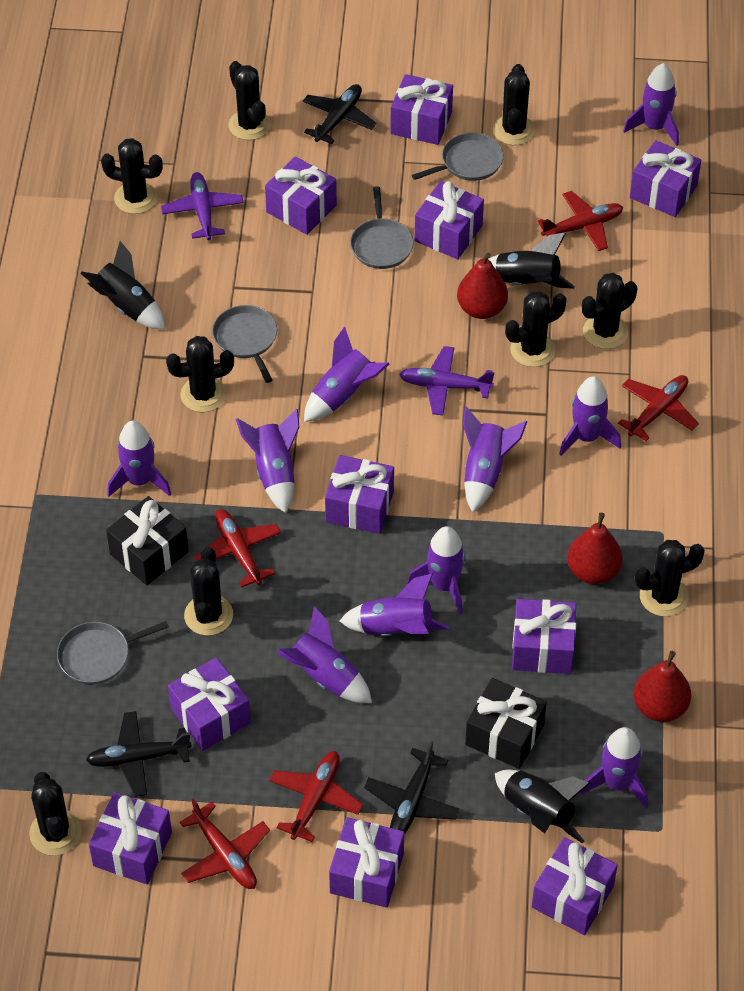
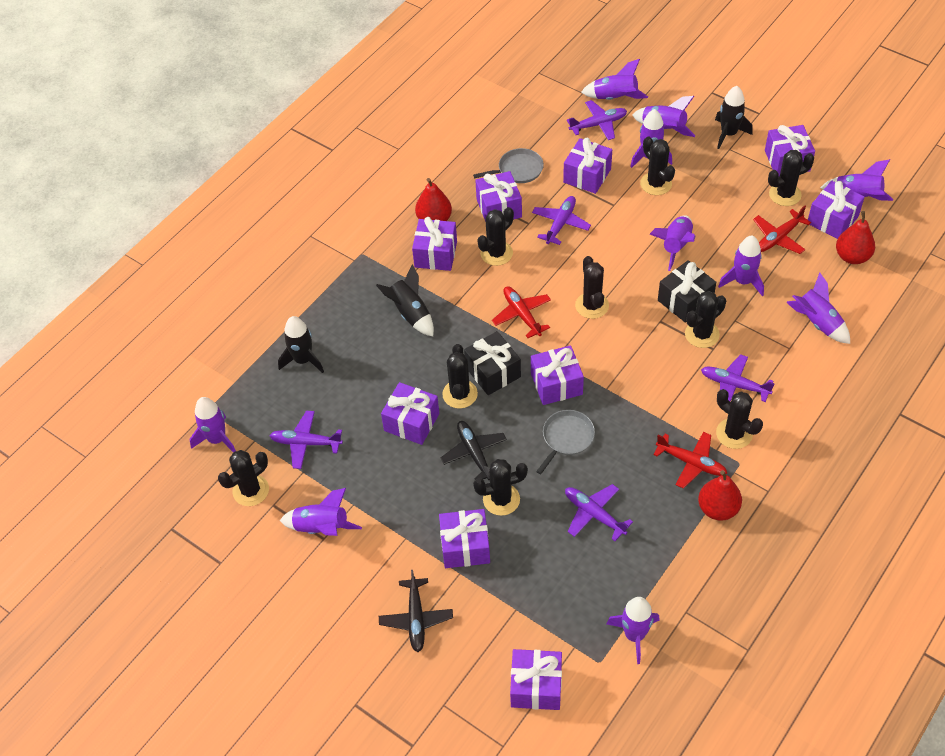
black plane: 3 -> 2
grey pan: 4 -> 2
purple gift: 10 -> 9
purple plane: 2 -> 5
red plane: 5 -> 3

